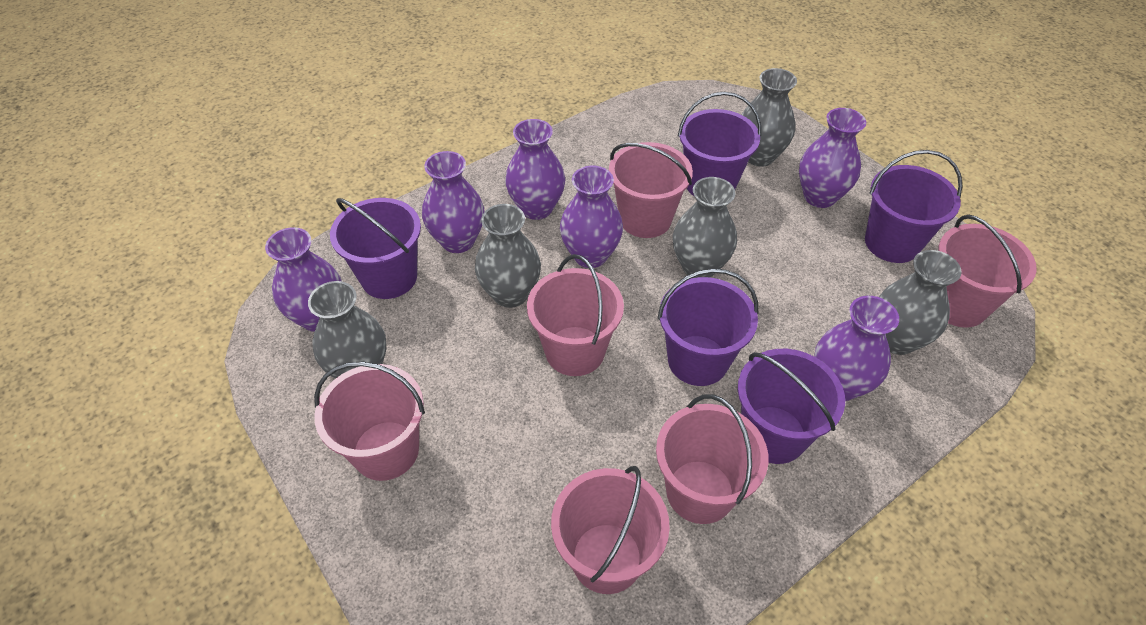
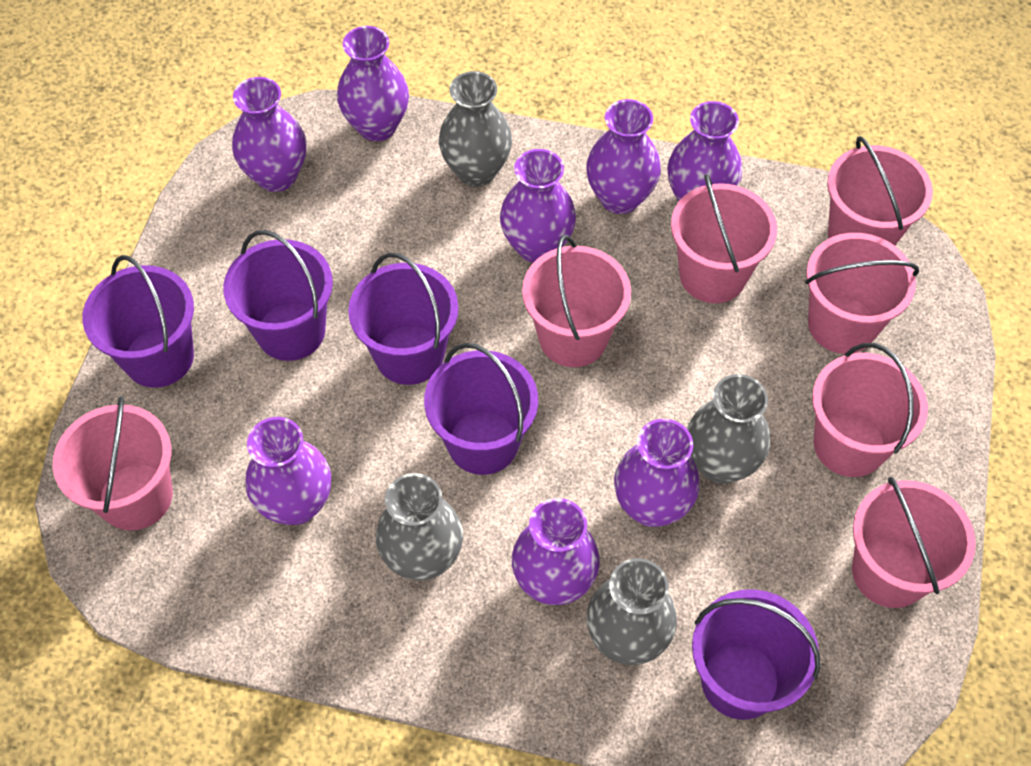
grey vase: 5 -> 4
pink bucket: 6 -> 7
purple vase: 6 -> 8

